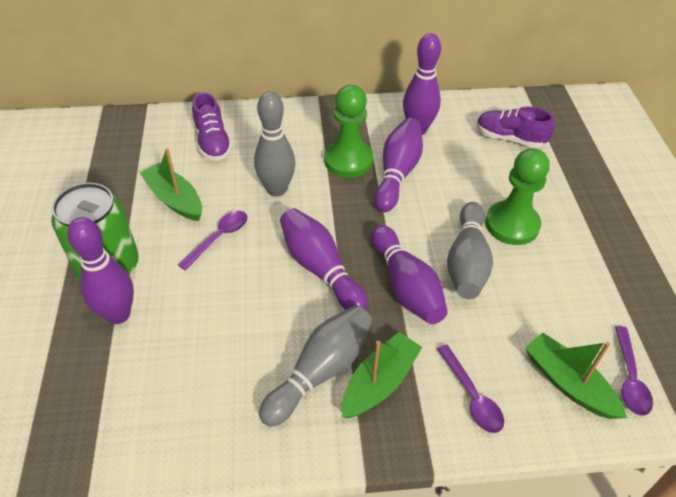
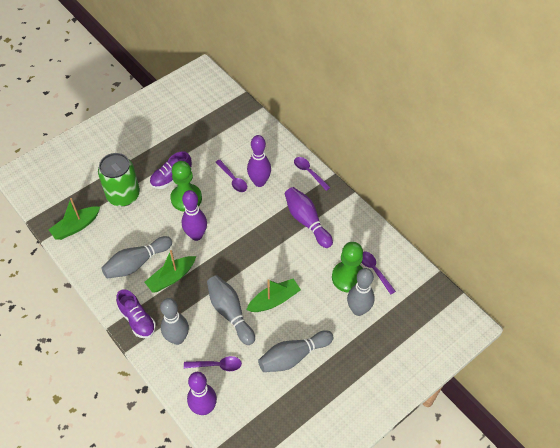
grey bowling pin: 3 -> 5
purple bowling pin: 5 -> 4
purple spoon: 3 -> 4

